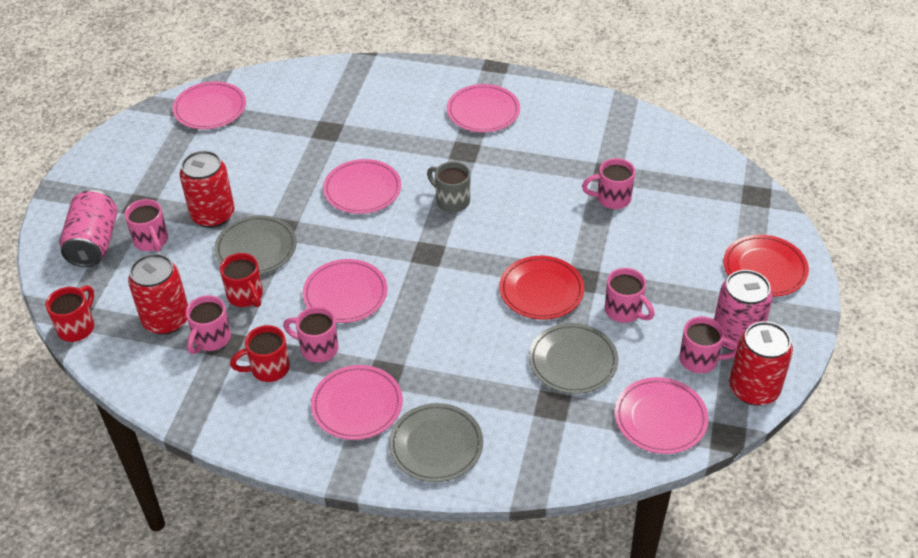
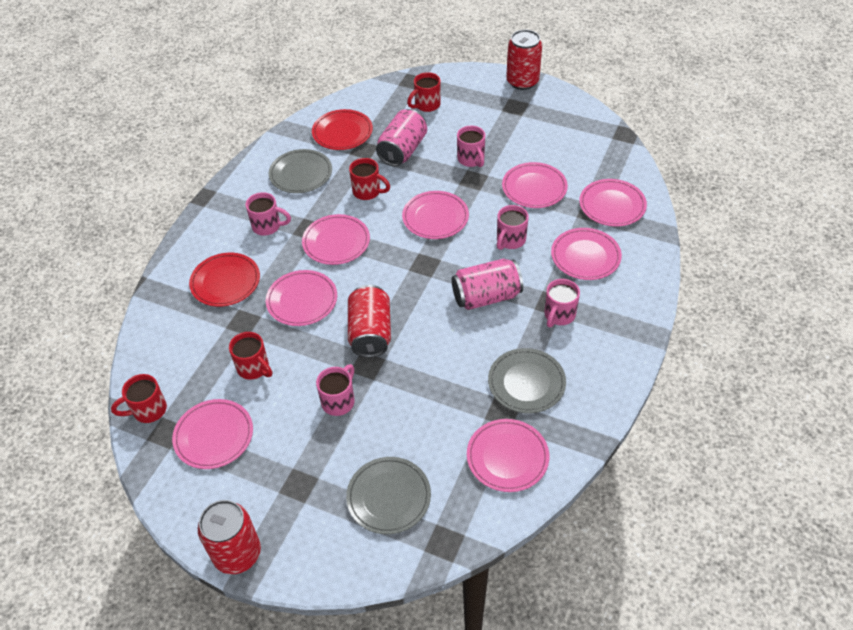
grey mug: 1 -> 0
pink mug: 6 -> 5
pink plate: 6 -> 8
red mug: 3 -> 4

